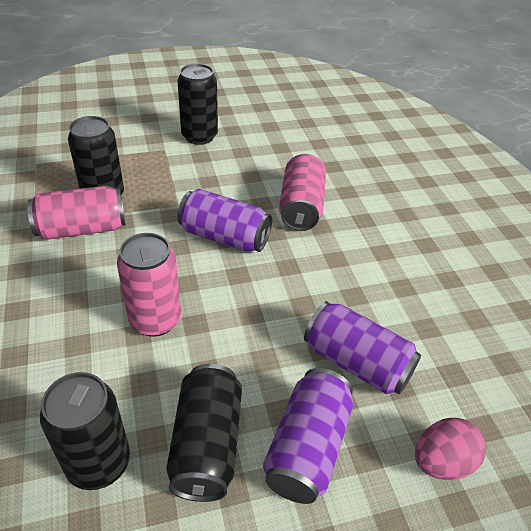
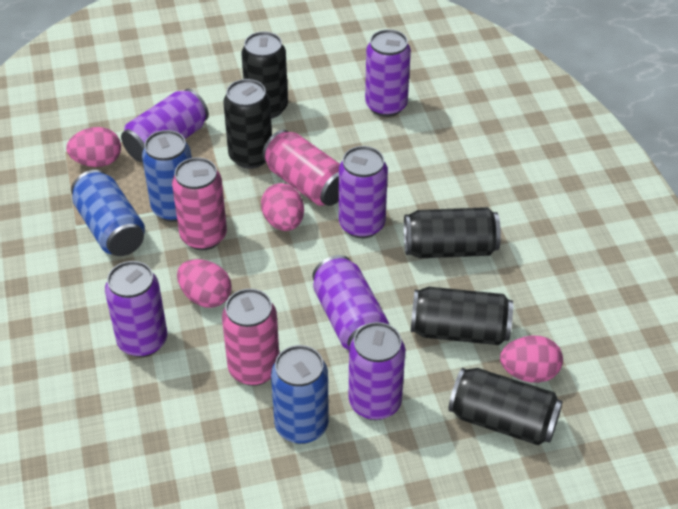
black can: 4 -> 5
blue can: 0 -> 3
pink egg: 1 -> 4
purple can: 3 -> 6

